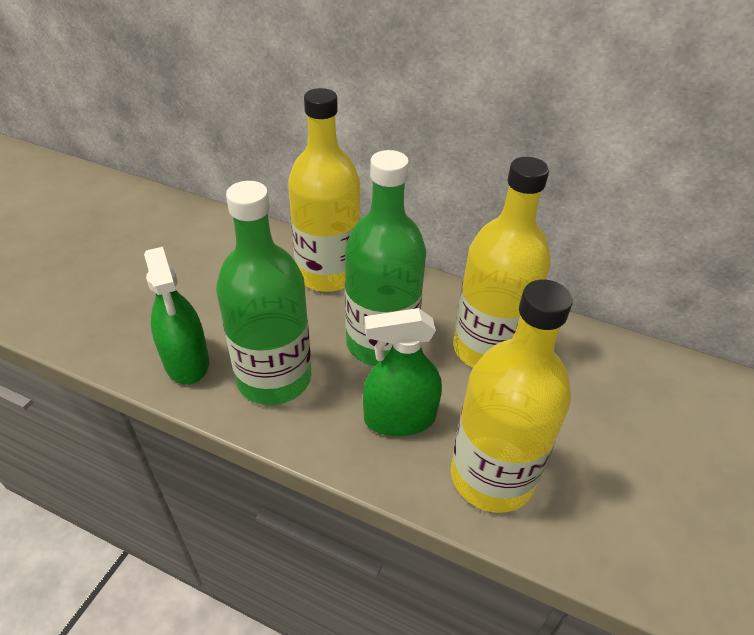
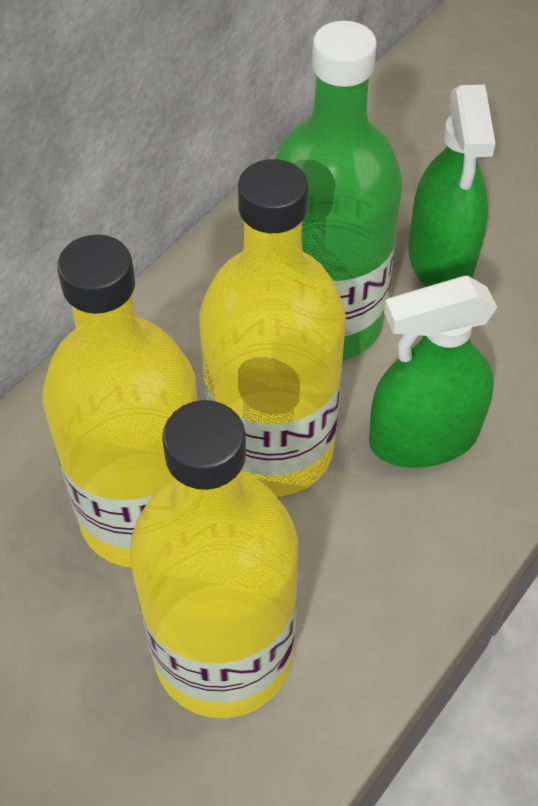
green bottle: 2 -> 1

